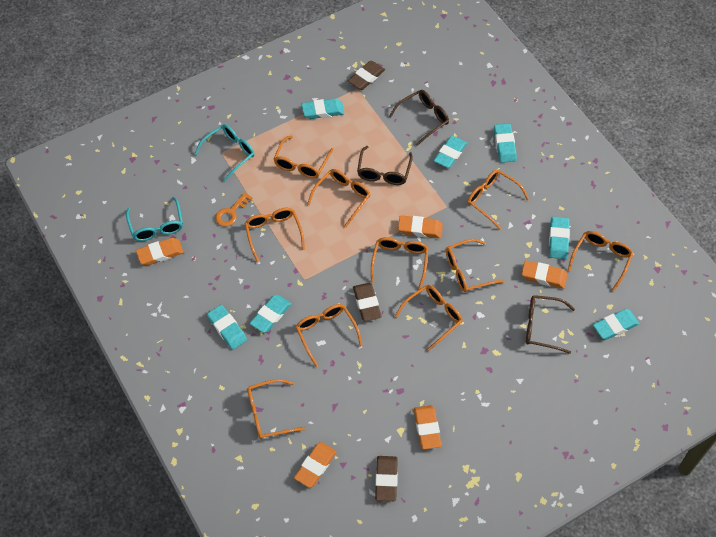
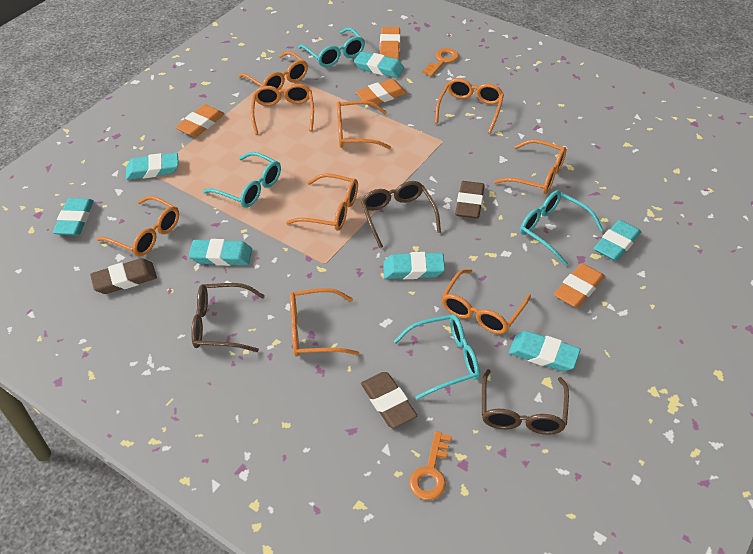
orange eraser: 5 -> 4
orange glasses: 10 -> 9
orange key: 1 -> 2
turquoise glasses: 2 -> 4

